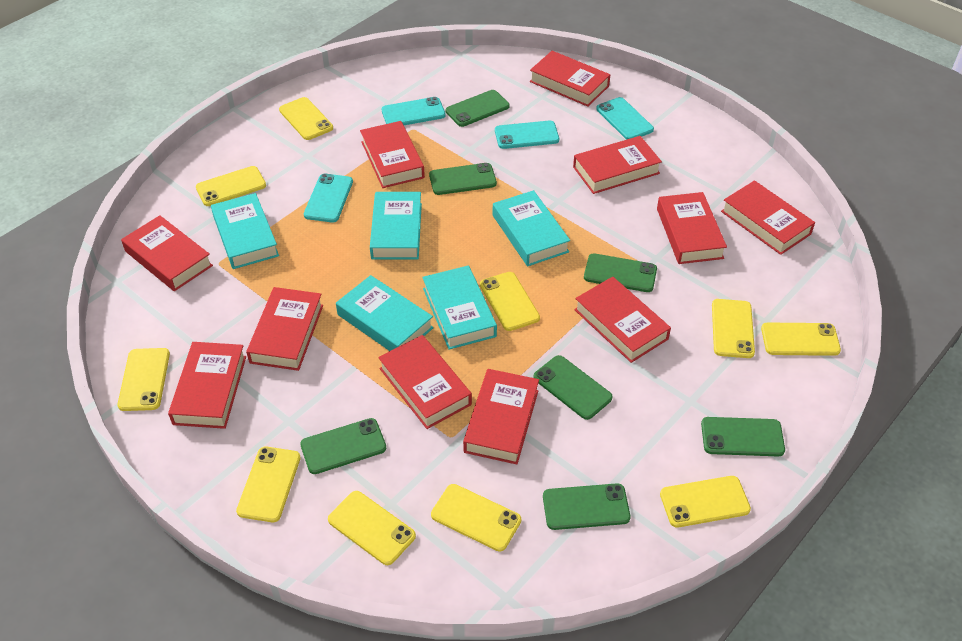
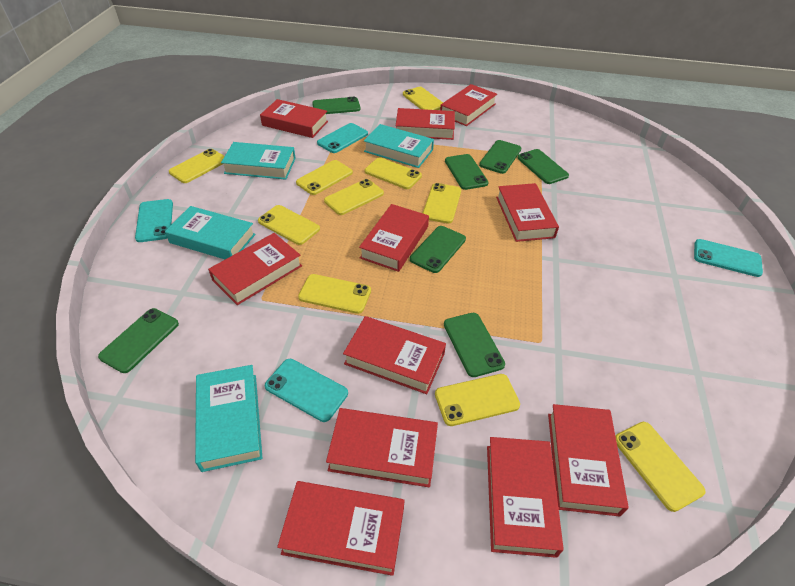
turquoise book: 5 -> 4

